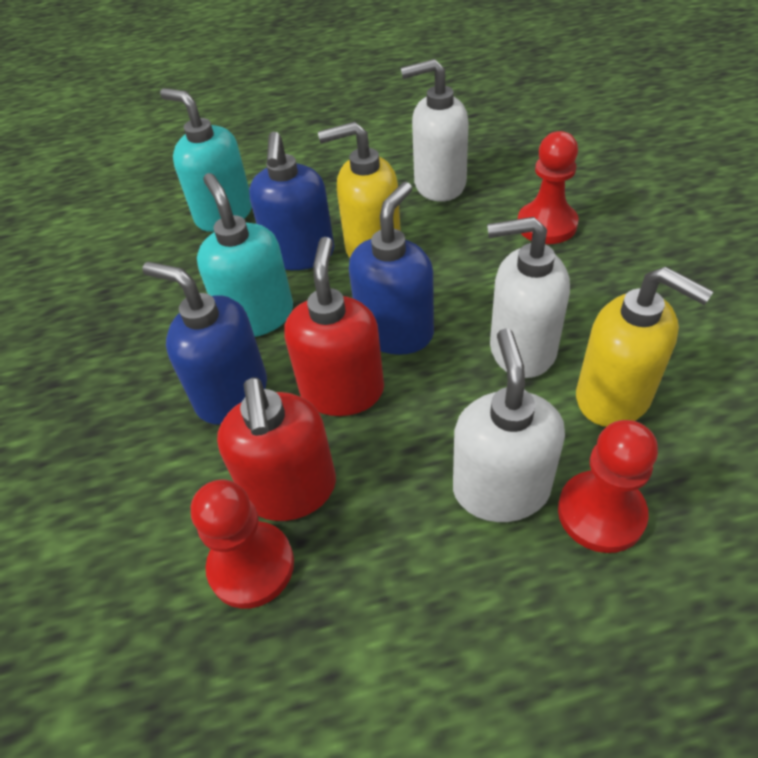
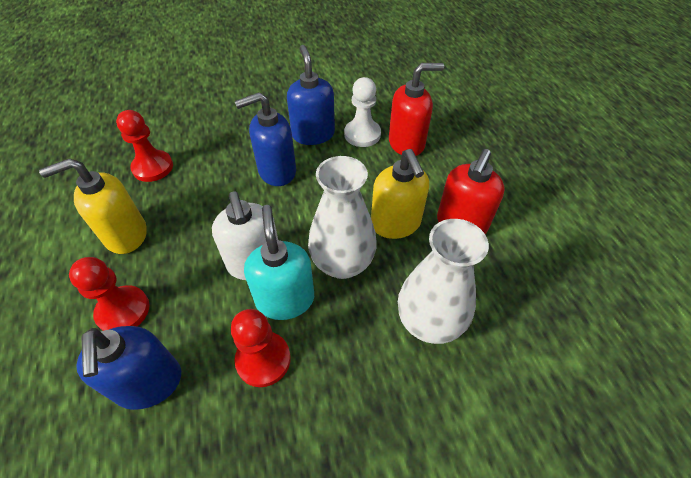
turquoise soap dispenser: 2 -> 1
white pawn: 0 -> 1
white soap dispenser: 3 -> 1
white vase: 0 -> 2

